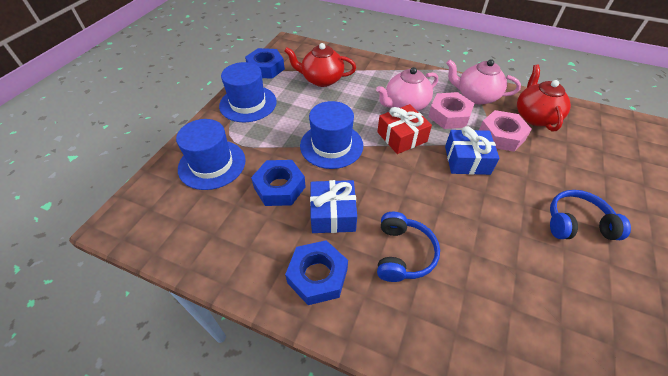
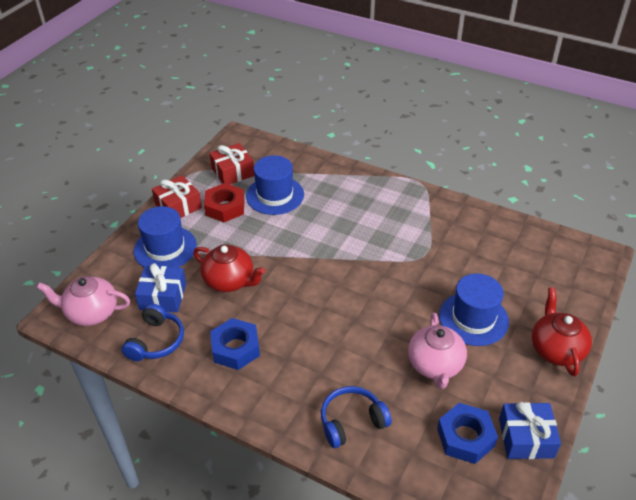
blue nut: 3 -> 2
pink nut: 2 -> 0
red gift: 1 -> 2
red nut: 0 -> 1

